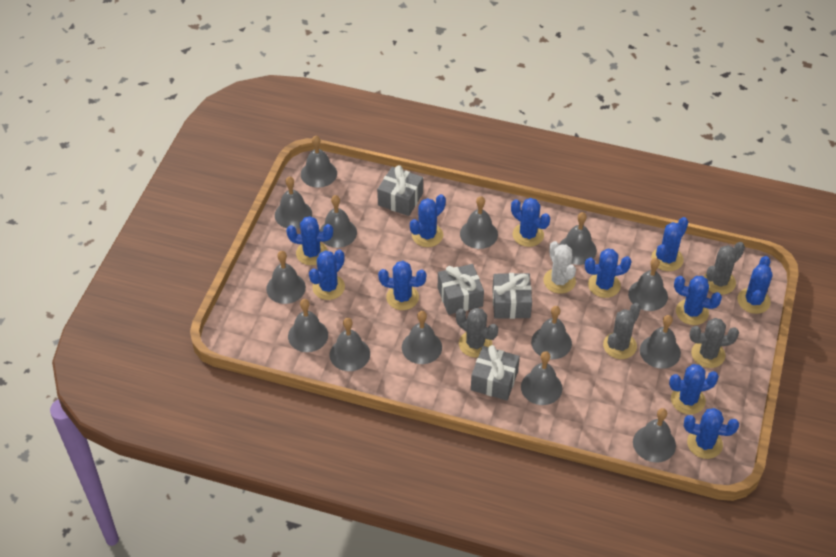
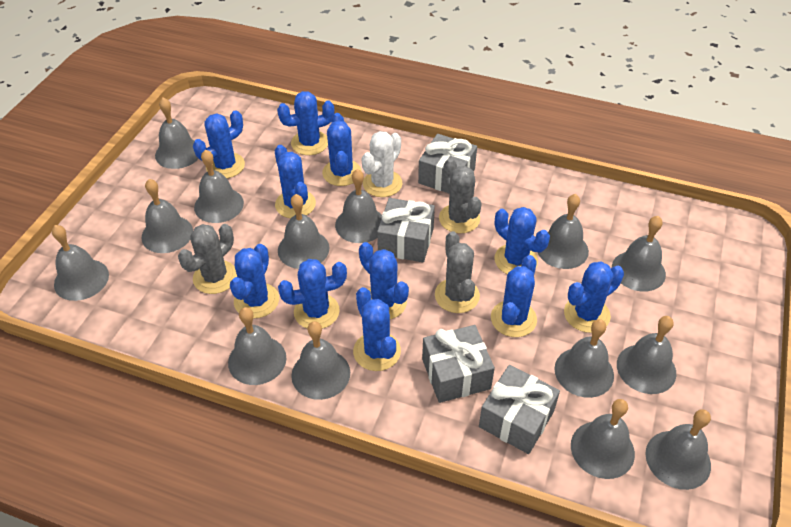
grey cactus: 4 -> 3

